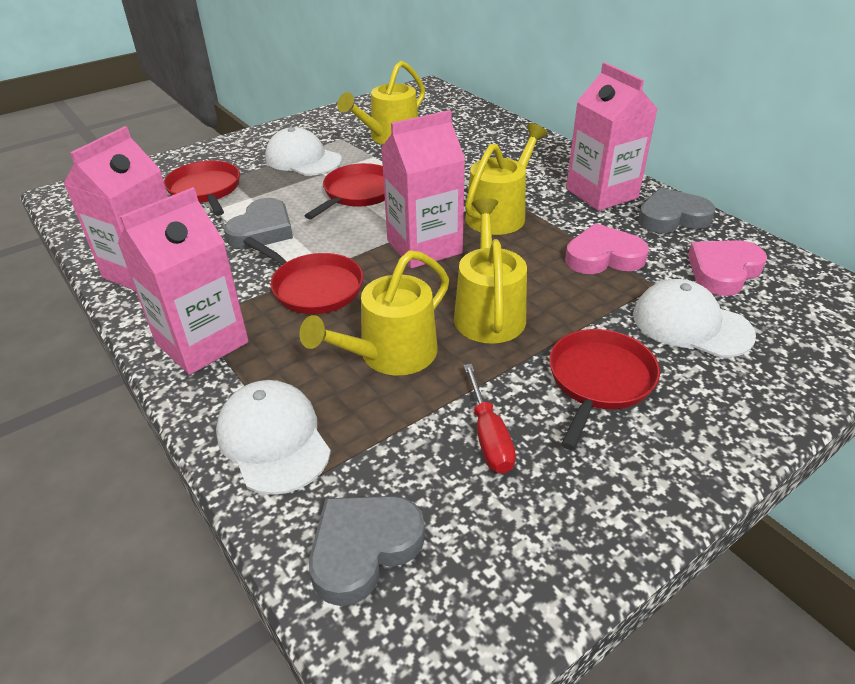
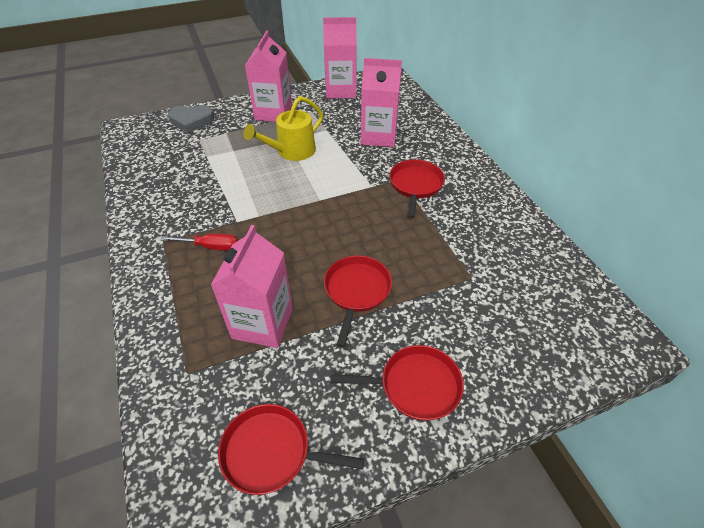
grey heart: 3 -> 1
pink heart: 2 -> 0
white cap: 3 -> 0
yellow watering can: 4 -> 1

